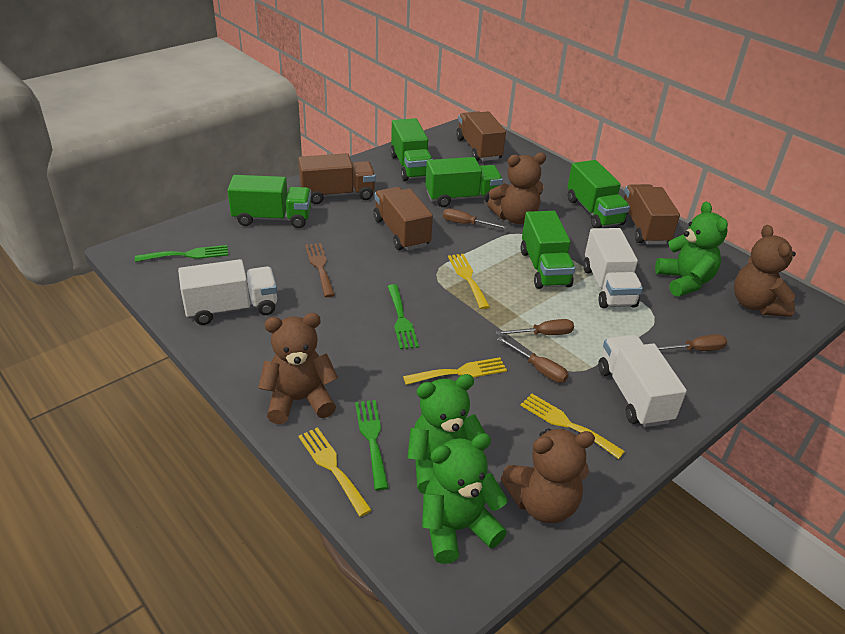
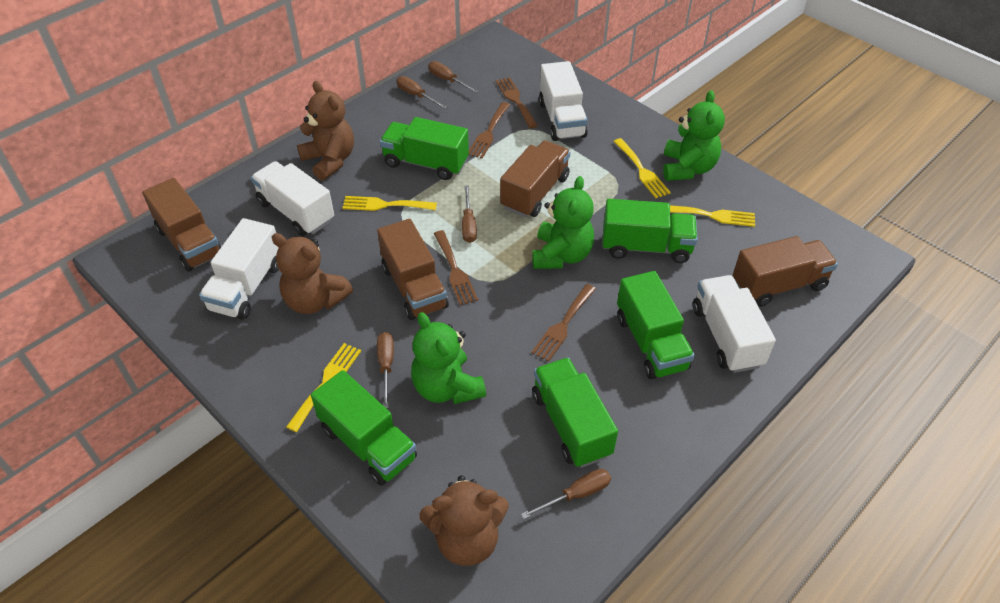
brown fork: 1 -> 4
brown screwdriver: 4 -> 5
brown teddy bear: 4 -> 3
green fork: 3 -> 0
white truck: 3 -> 4

